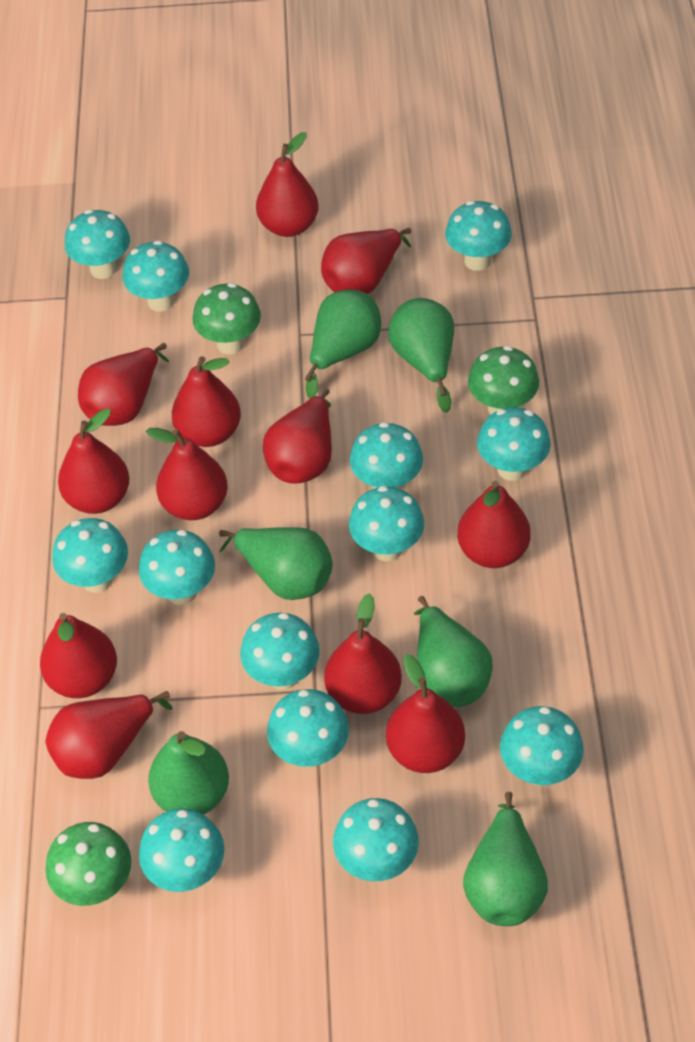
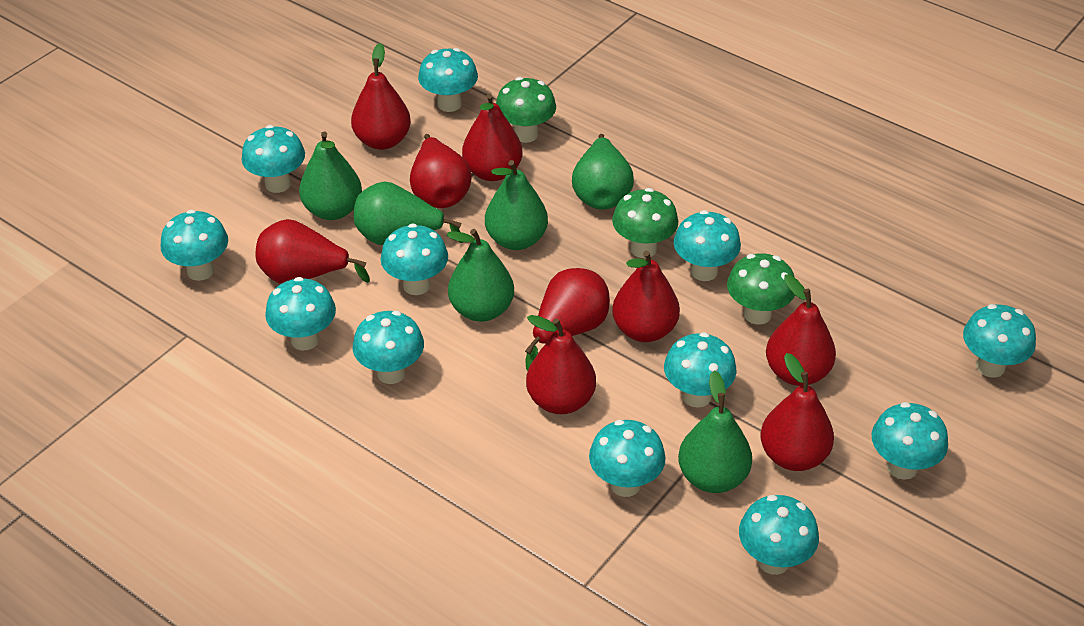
red pear: 12 -> 9
turquoise mushroom: 13 -> 12

